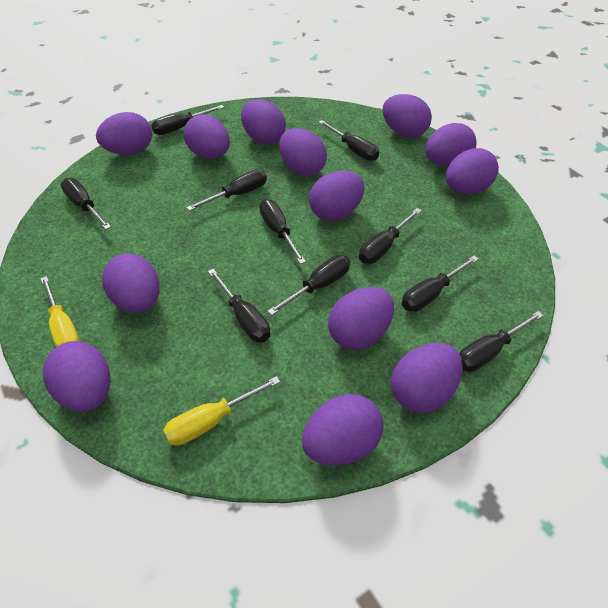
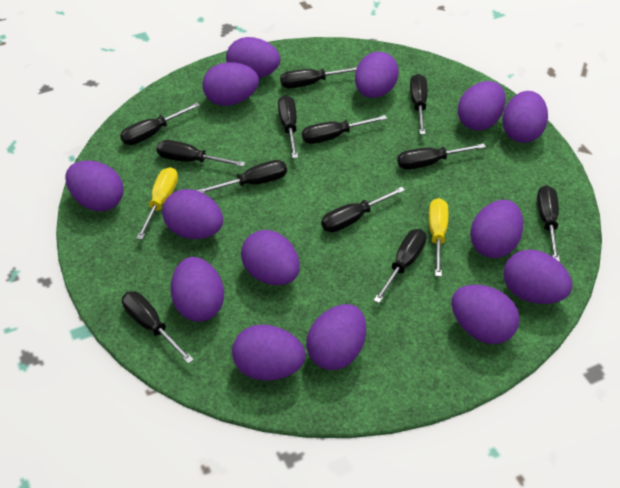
black screwdriver: 10 -> 12
purple egg: 13 -> 14

